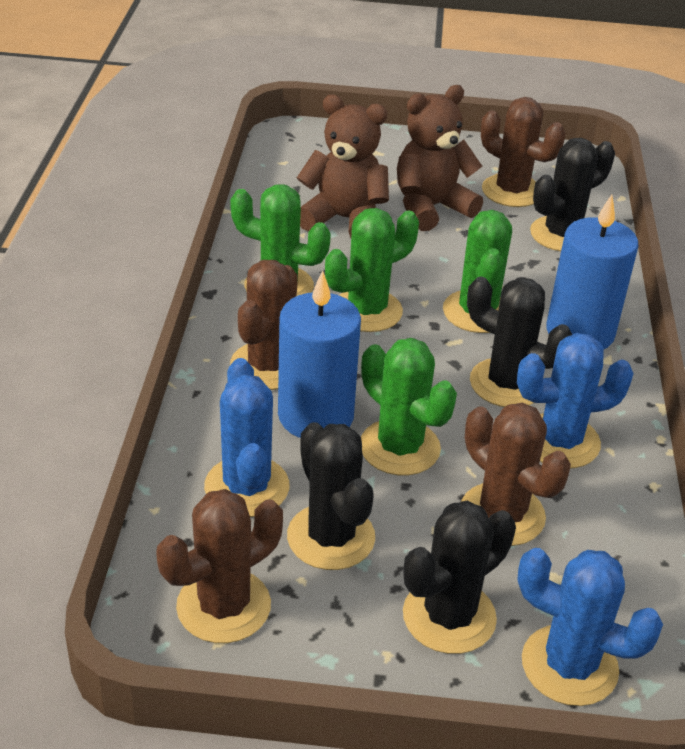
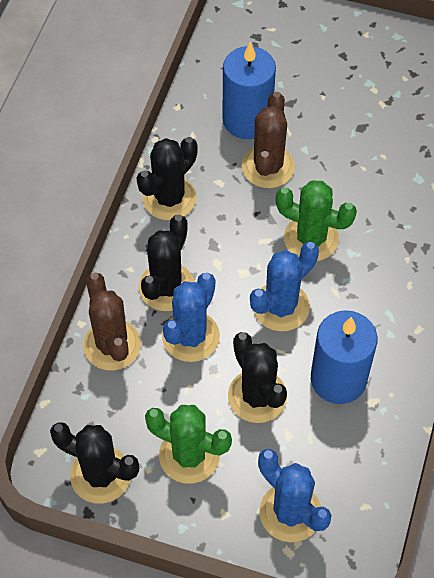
brown cactus: 4 -> 2
brown teddy bear: 2 -> 0
green cactus: 4 -> 2

